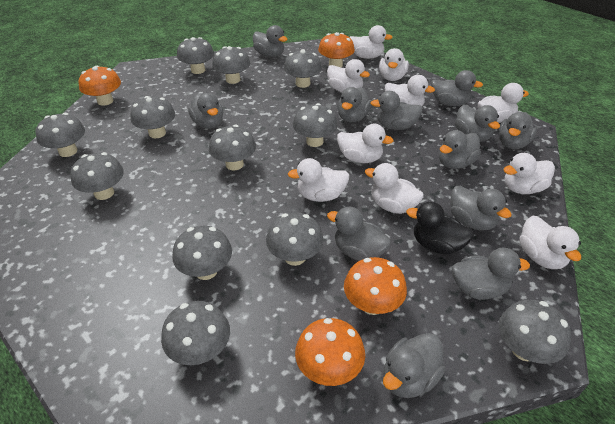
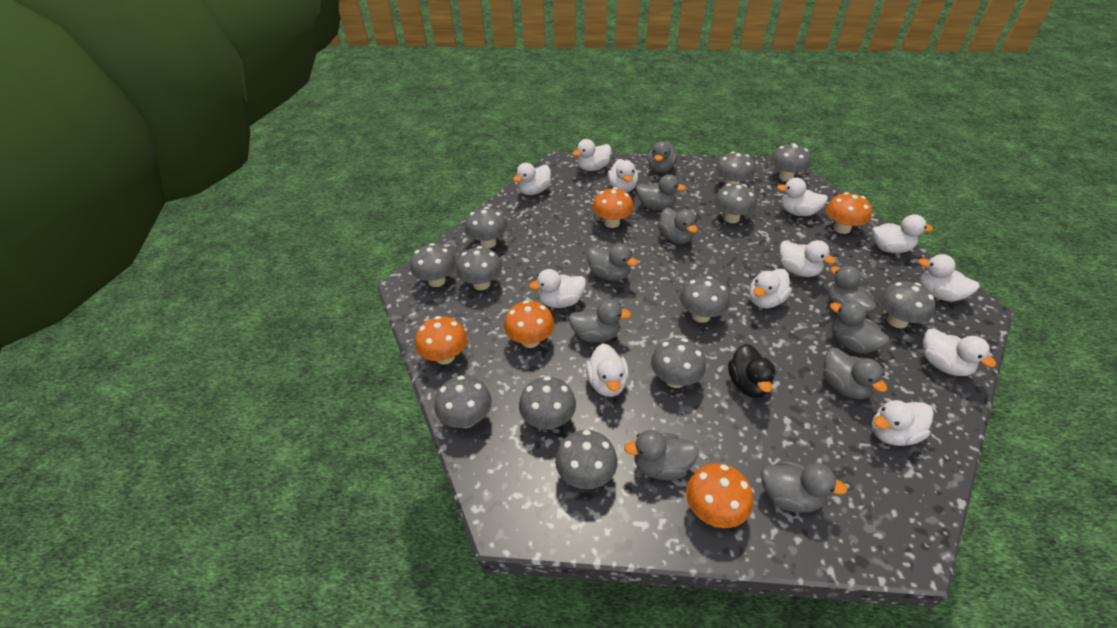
grey duck: 12 -> 10
orange mushroom: 4 -> 5
white duck: 10 -> 12

